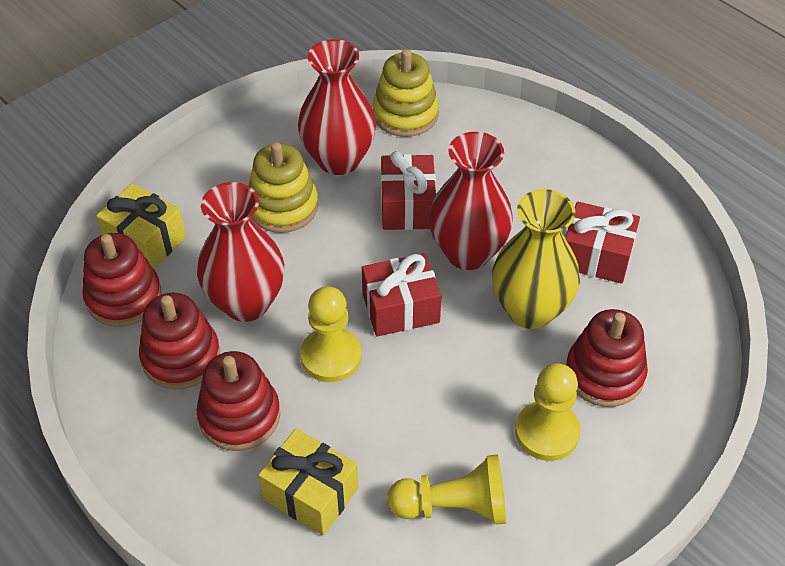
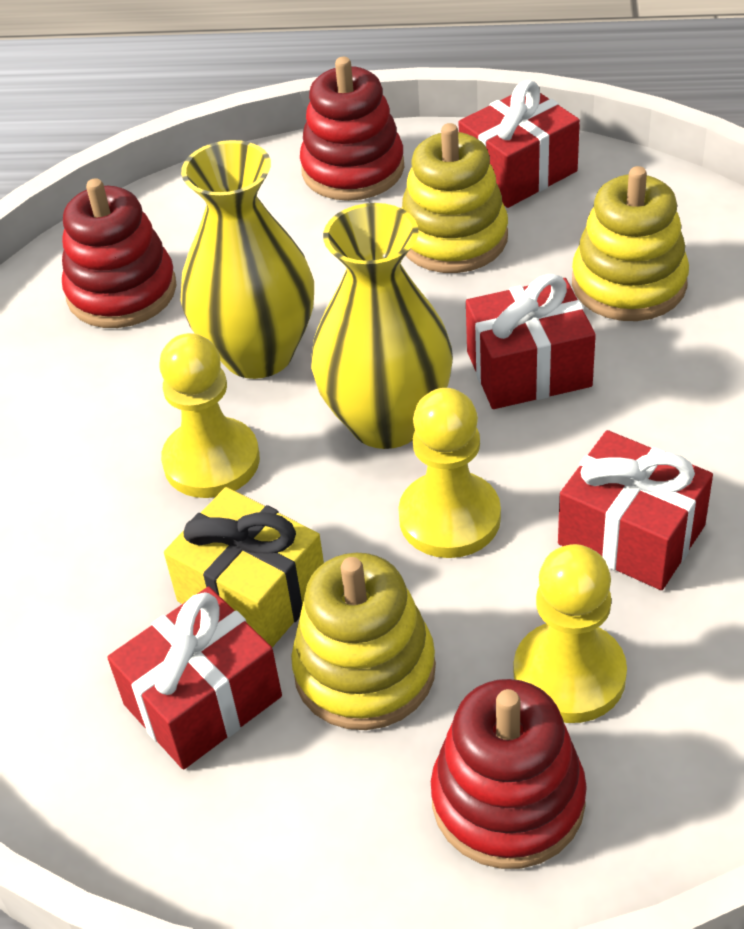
red gift: 3 -> 4
red stacking toy: 4 -> 3
red vase: 3 -> 0
yellow gift: 2 -> 1
yellow stacking toy: 2 -> 3
yellow vase: 1 -> 2

